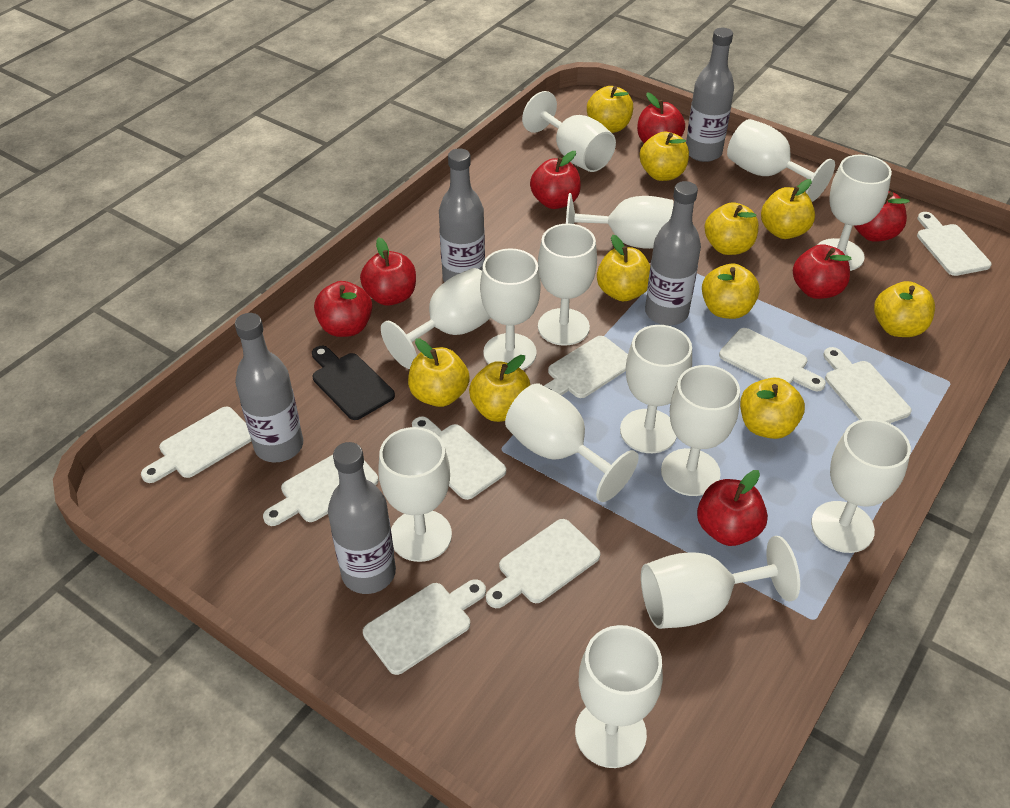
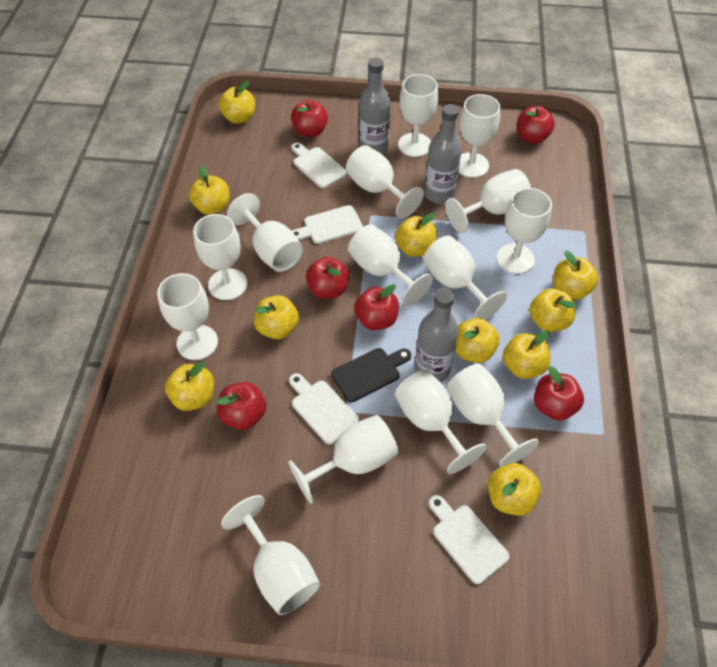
grey bottle: 5 -> 3
red apple: 7 -> 6
white cutting board: 9 -> 4

